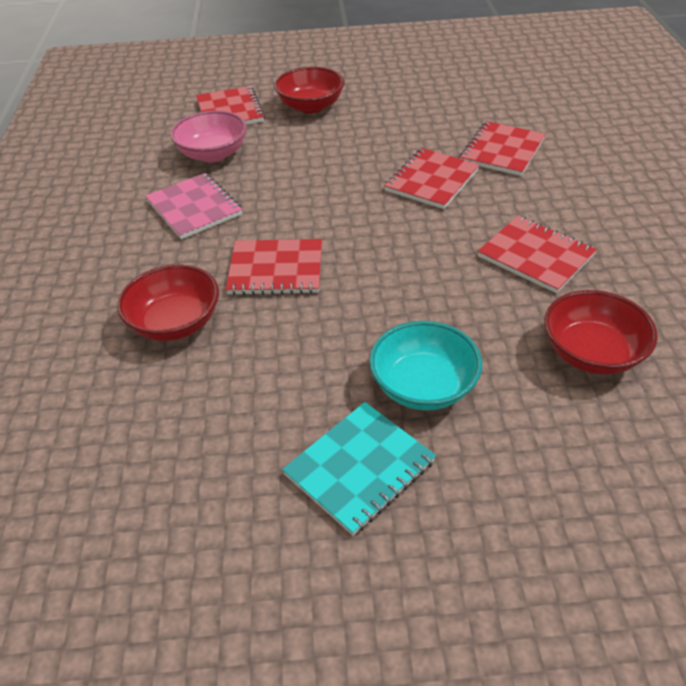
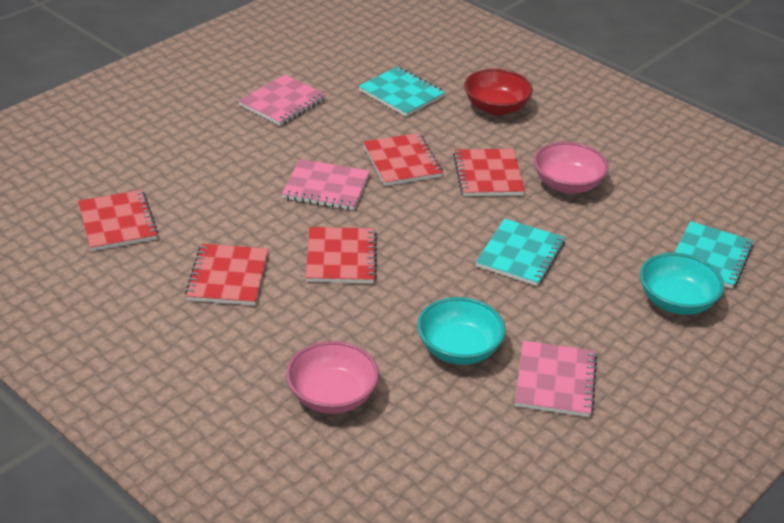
pink bowl: 1 -> 2
pink notebook: 1 -> 3
red bowl: 3 -> 1
turquoise bowl: 1 -> 2
turquoise notebook: 1 -> 3

